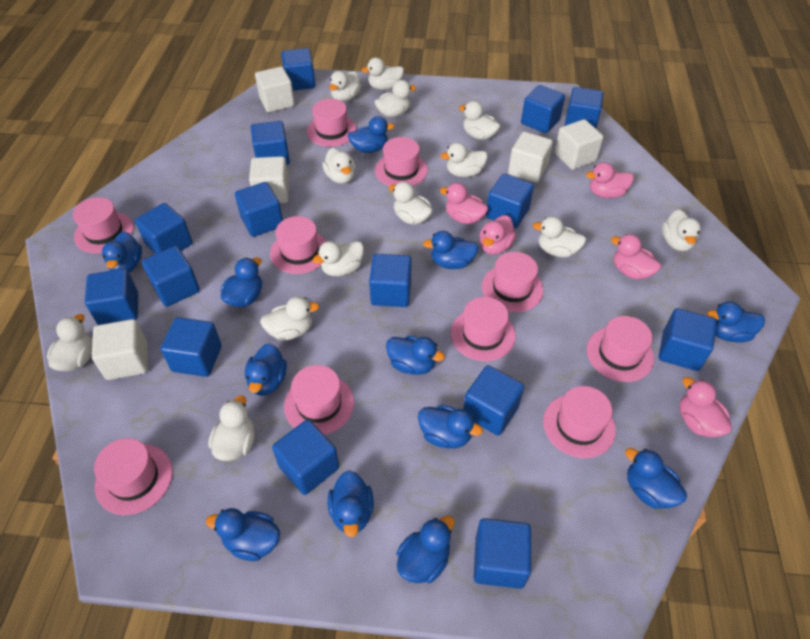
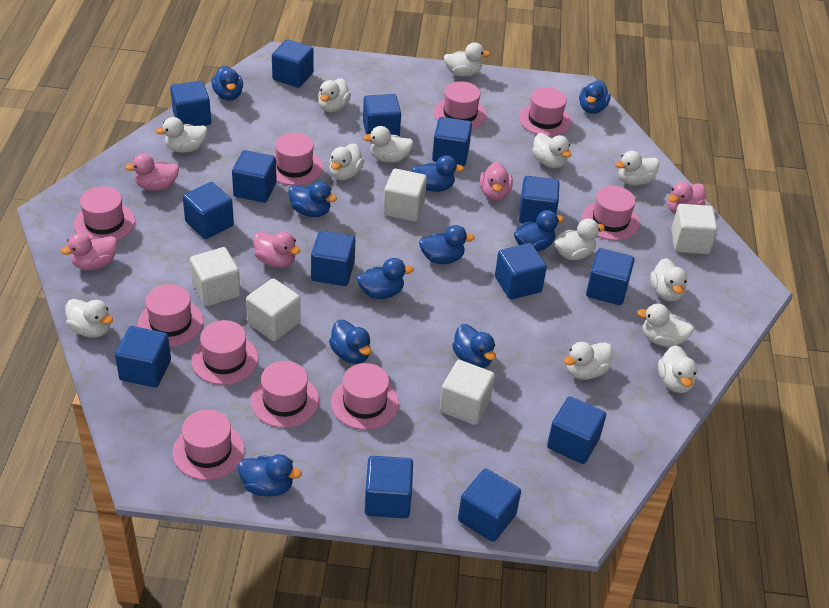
blue cube: 15 -> 14
blue duck: 12 -> 10

